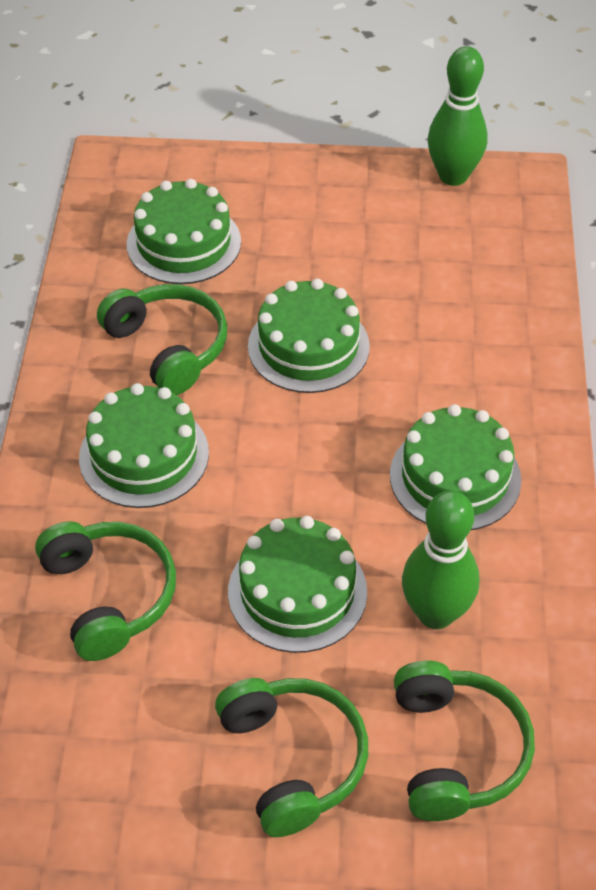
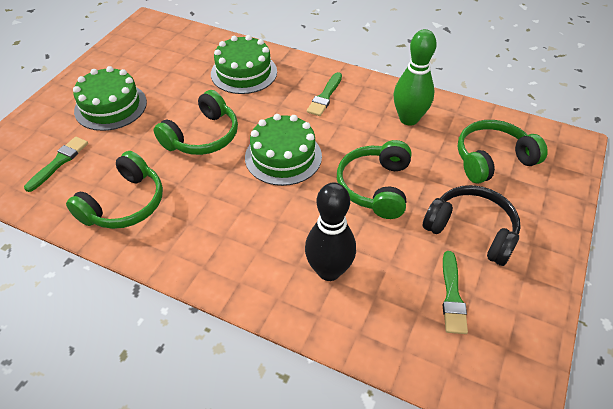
black bowling pin: 0 -> 1
black headphones: 0 -> 1
green bowling pin: 2 -> 1
green brush: 0 -> 3
green cake: 5 -> 3

